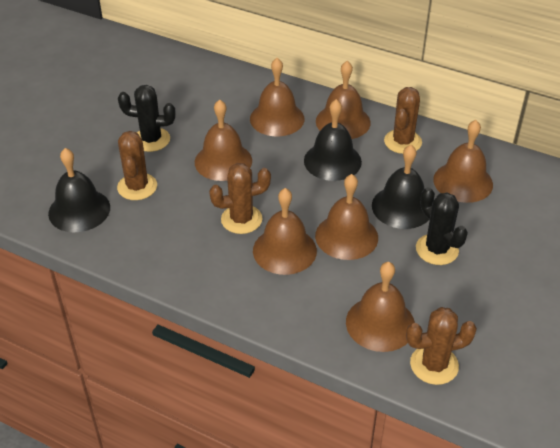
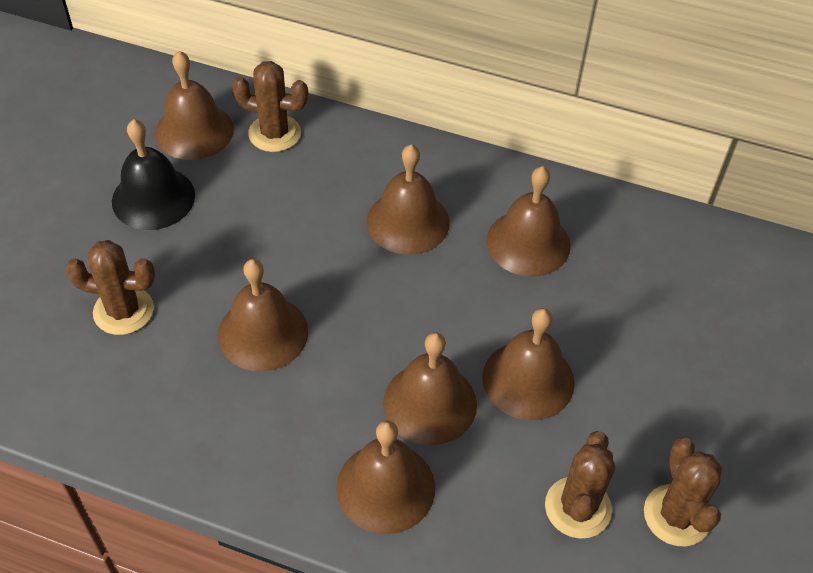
black bell: 3 -> 1
black cactus: 2 -> 0

